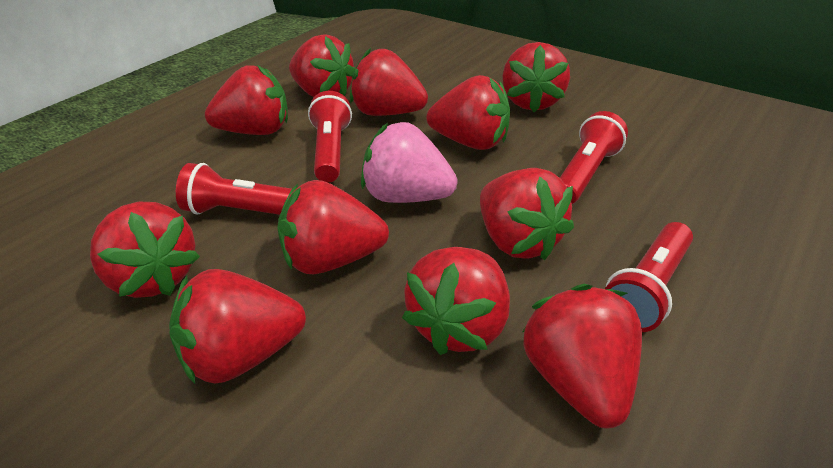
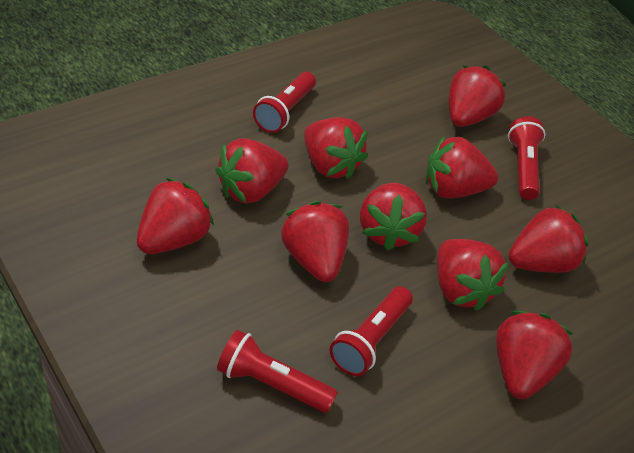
pink strawberry: 1 -> 0
red strawberry: 11 -> 10

